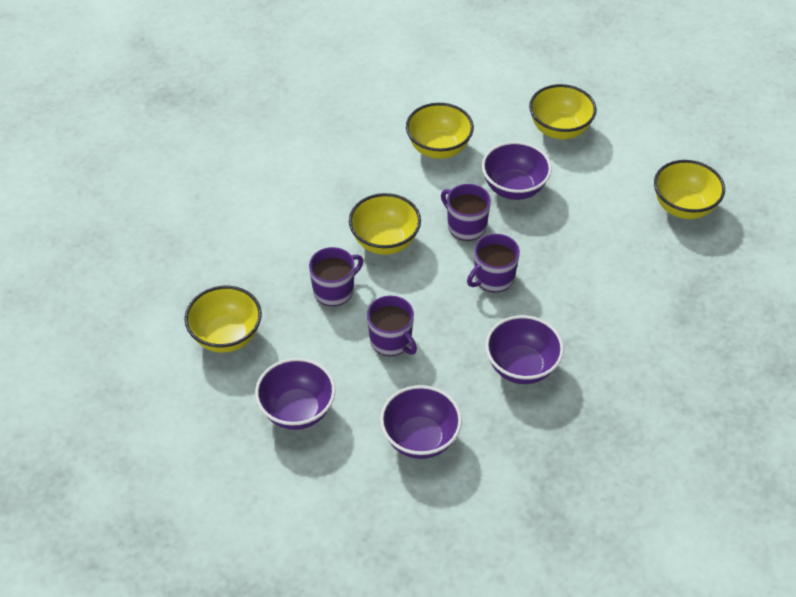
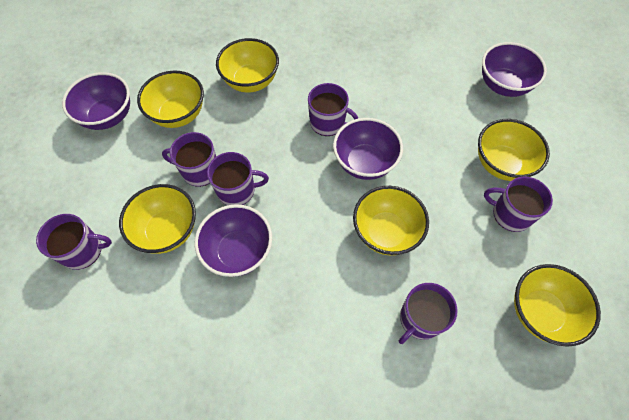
purple mug: 4 -> 6
yellow bowl: 5 -> 6

